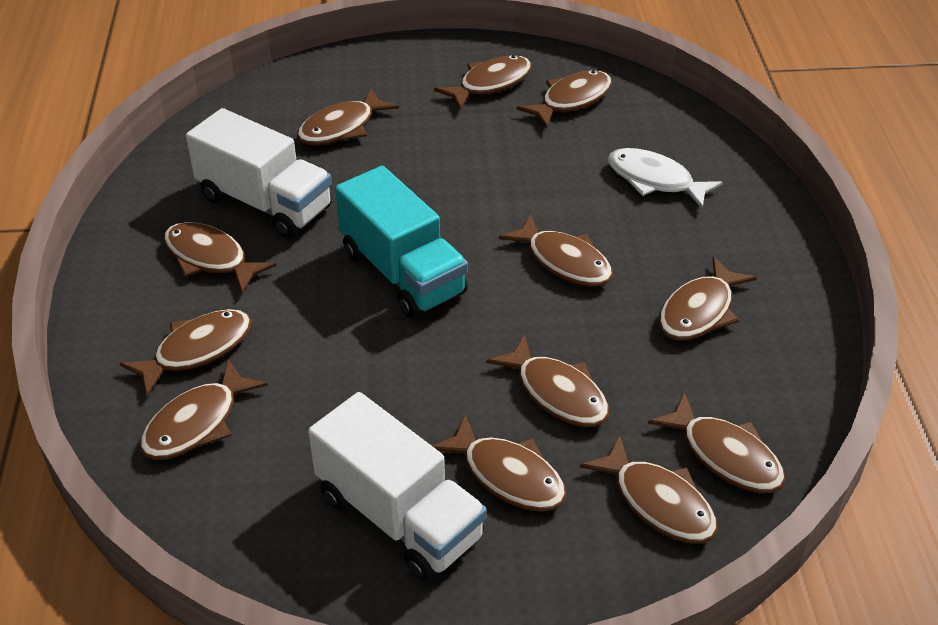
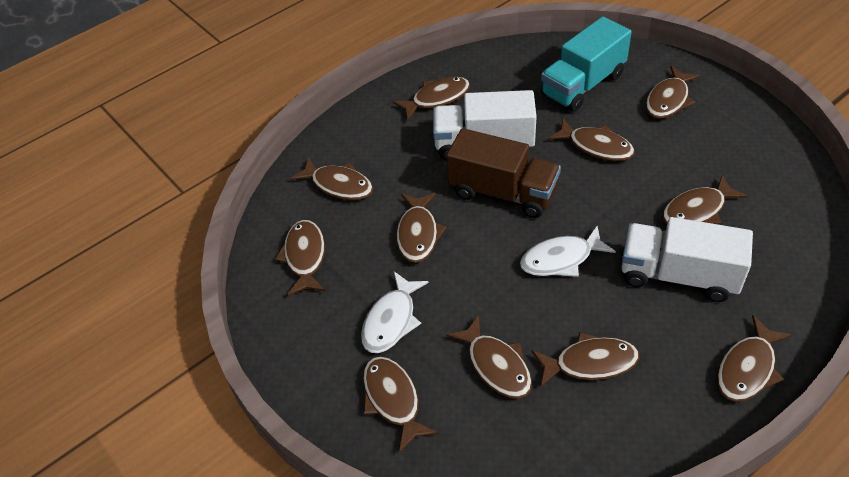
brown fish: 12 -> 11
brown truck: 0 -> 1
white fish: 1 -> 2

